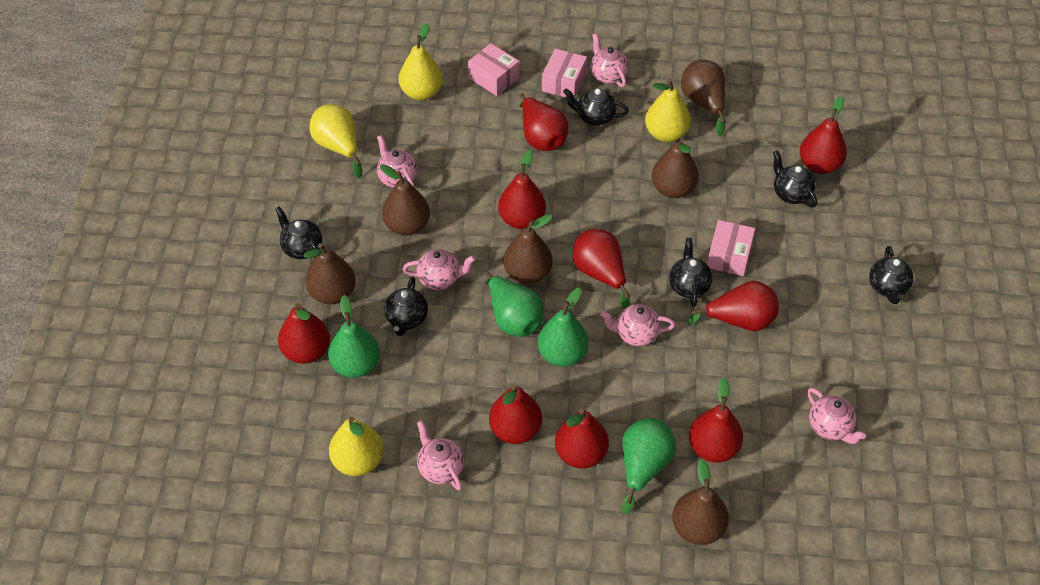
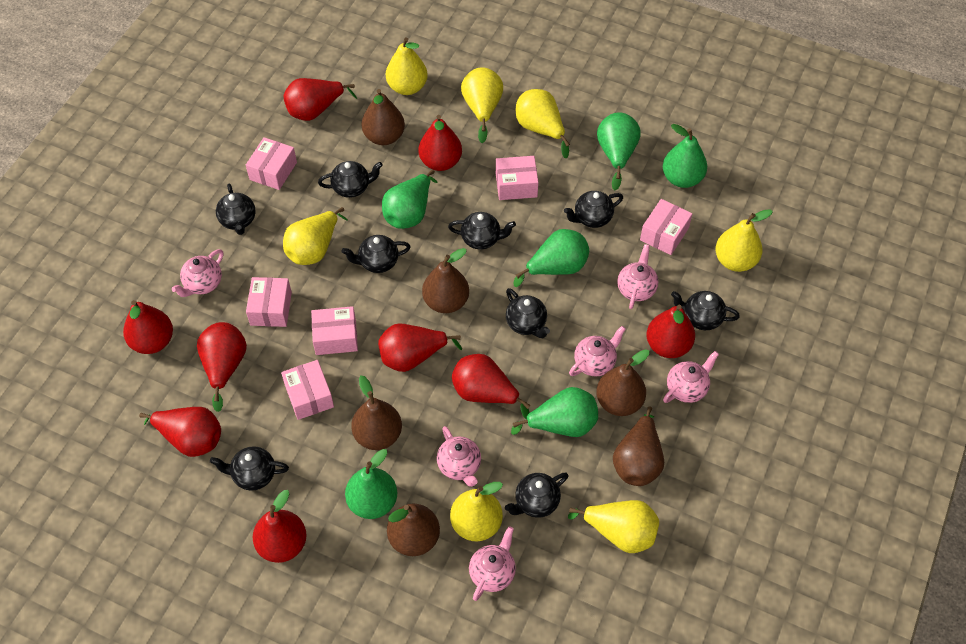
black teapot: 6 -> 9
green pear: 4 -> 6
pink box: 3 -> 6
yellow pear: 4 -> 7

